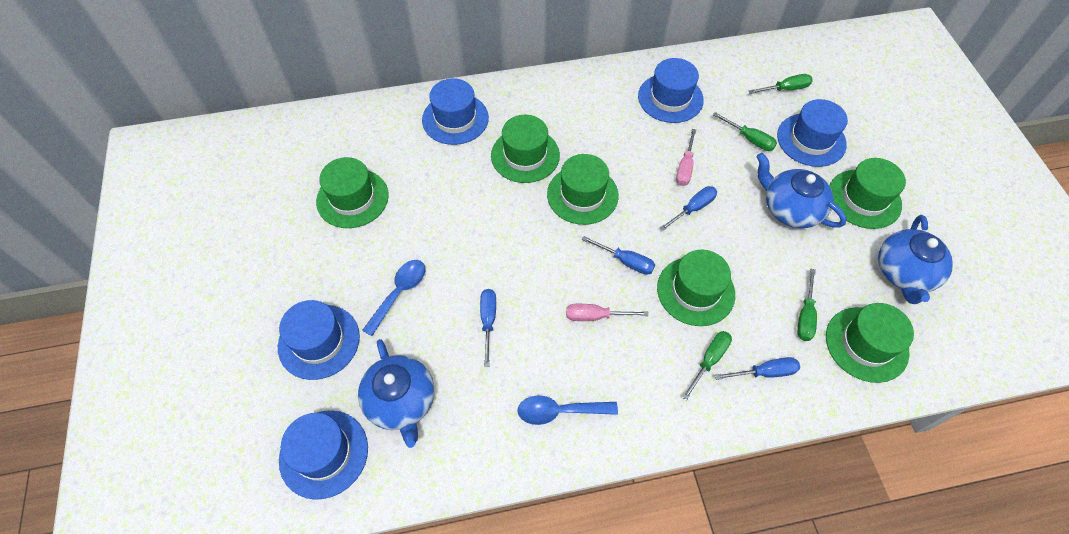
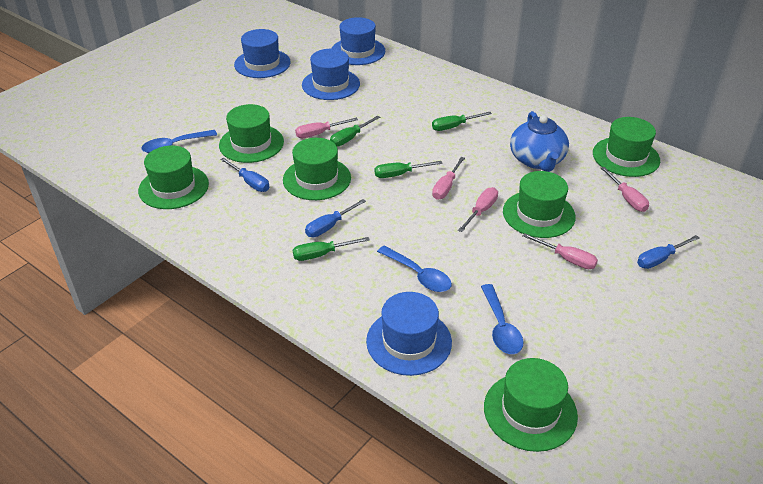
blue hat: 5 -> 4
blue screwdriver: 4 -> 3
blue spoon: 2 -> 3
blue teapot: 3 -> 1
pink screwdriver: 2 -> 5

